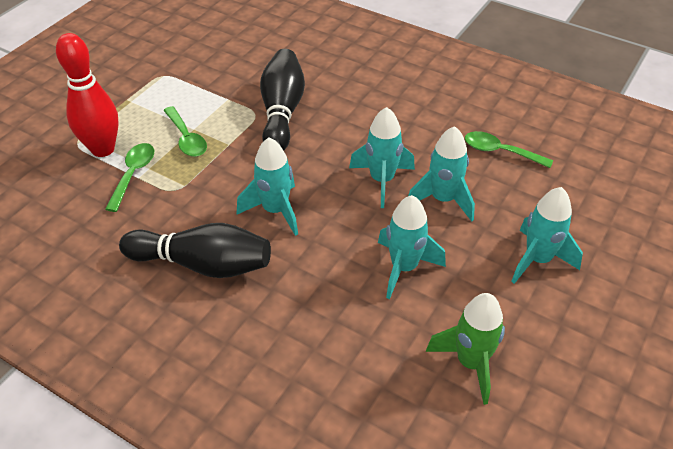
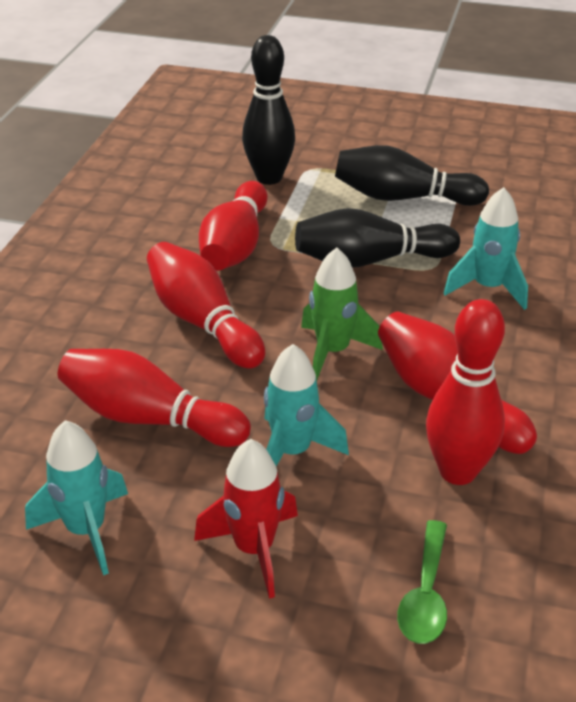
black bowling pin: 2 -> 3
green spoon: 3 -> 1
red bowling pin: 1 -> 5
red rocket: 0 -> 1
turquoise rocket: 5 -> 3

